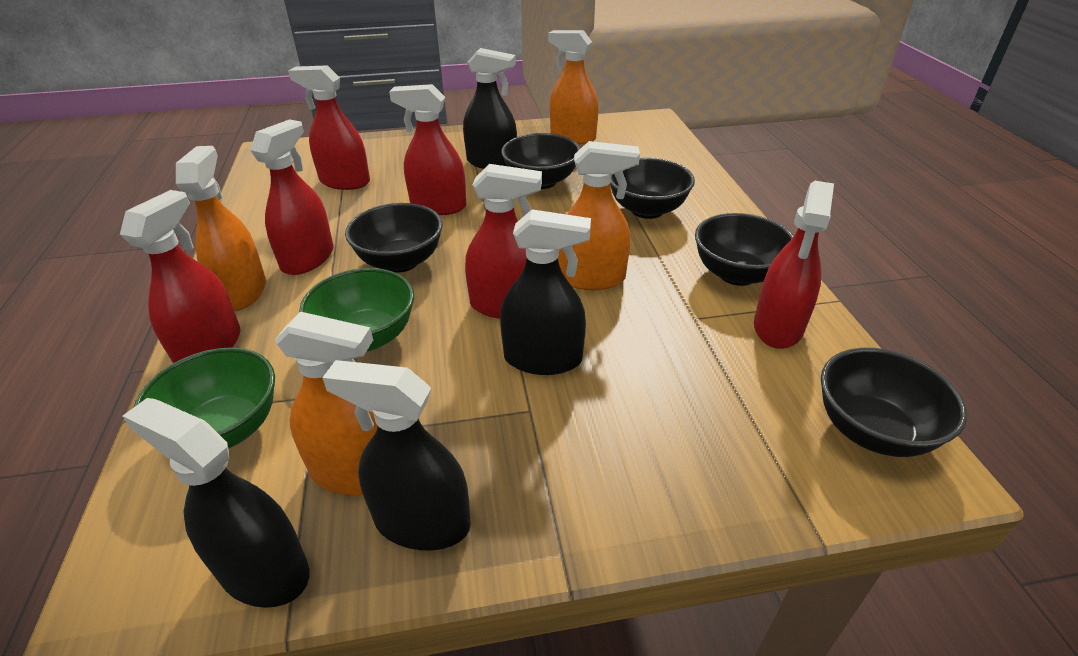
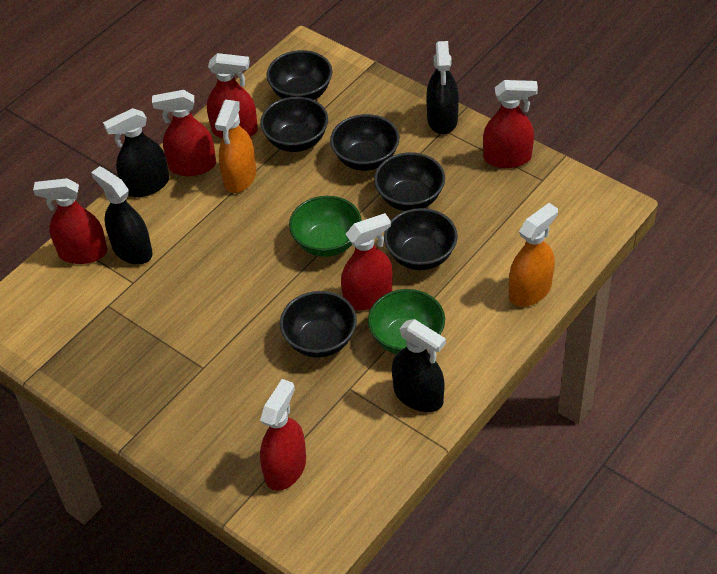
black bowl: 5 -> 6
orange spray bottle: 4 -> 2

